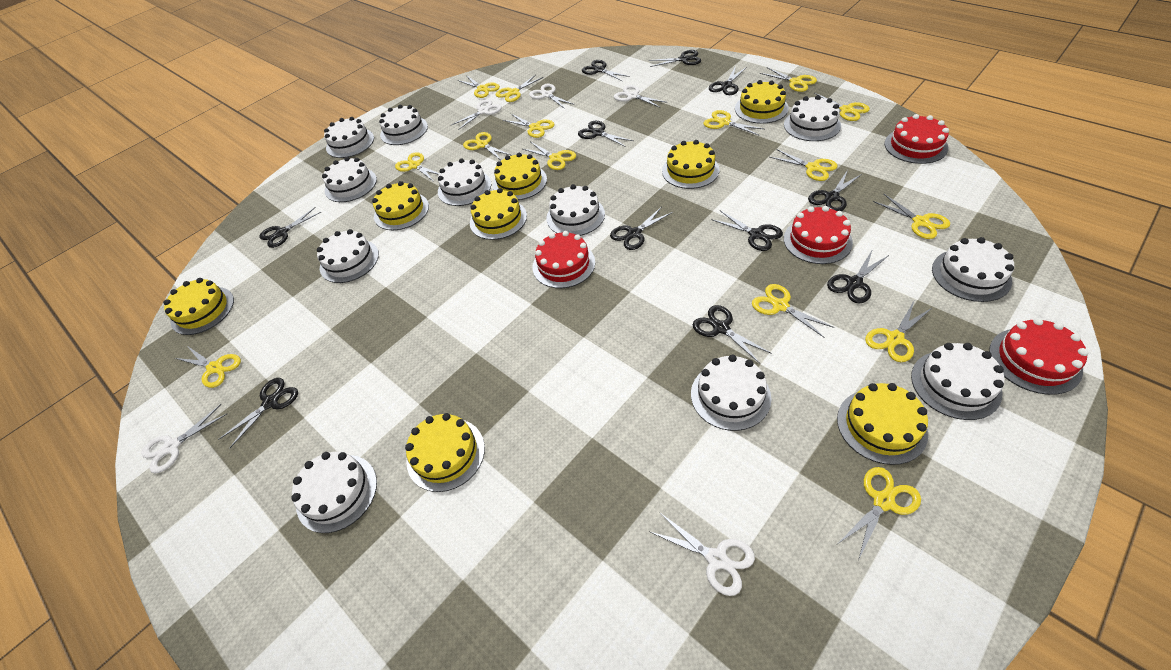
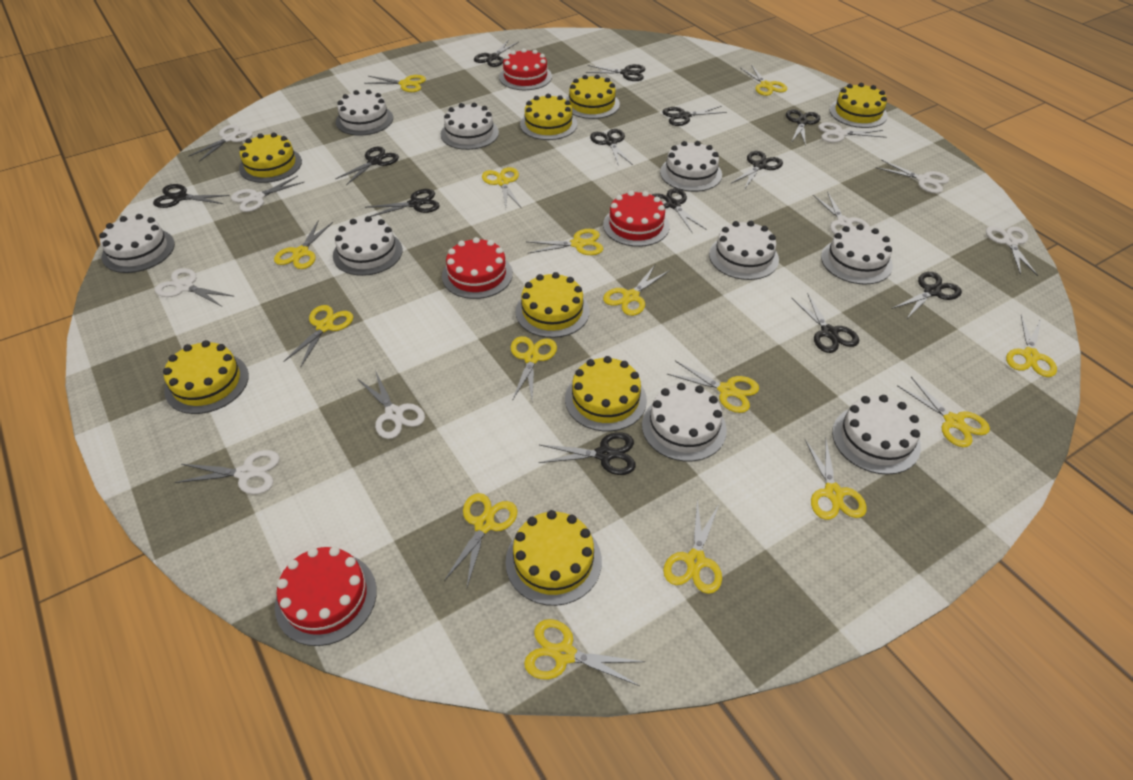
black scissors: 11 -> 13
white cake: 11 -> 9
white scissors: 5 -> 9

